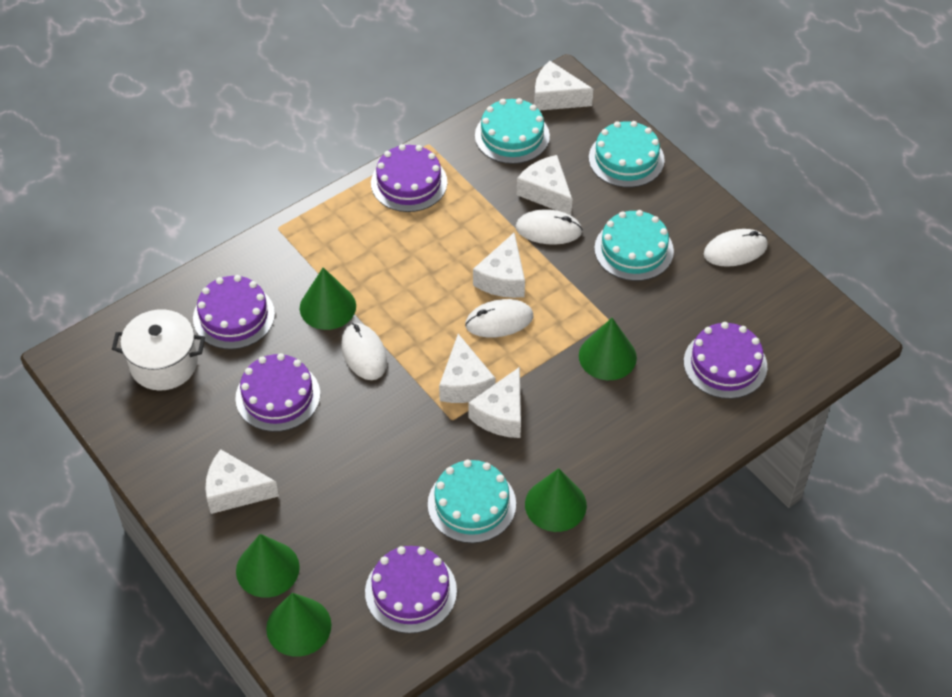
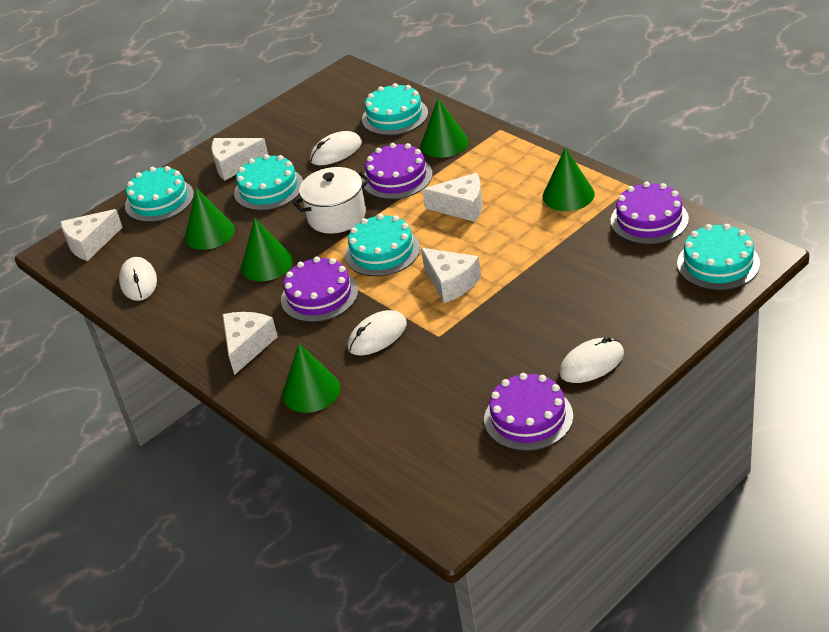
purple cake: 5 -> 4
turquoise cake: 4 -> 5
white cheese: 6 -> 5

